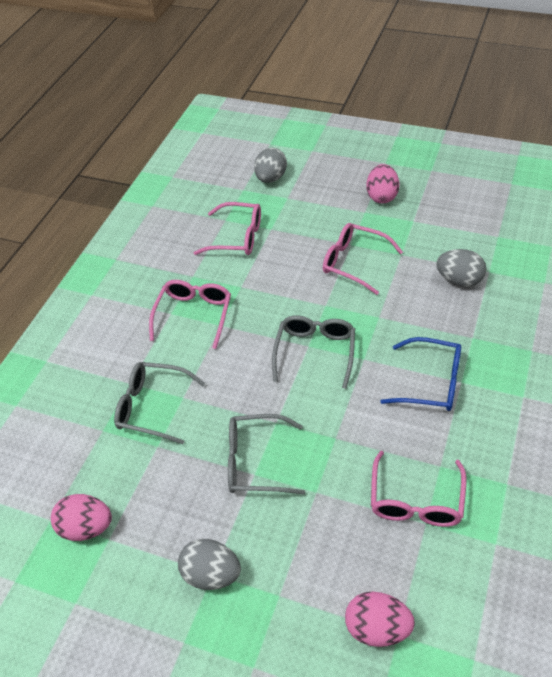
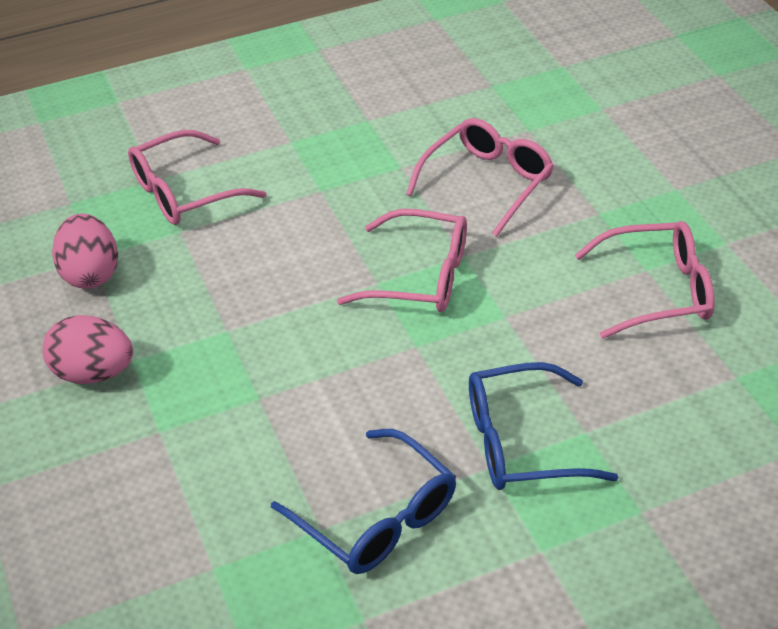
blue glasses: 1 -> 2
grey egg: 3 -> 0
grey glasses: 3 -> 0
pink egg: 3 -> 2

